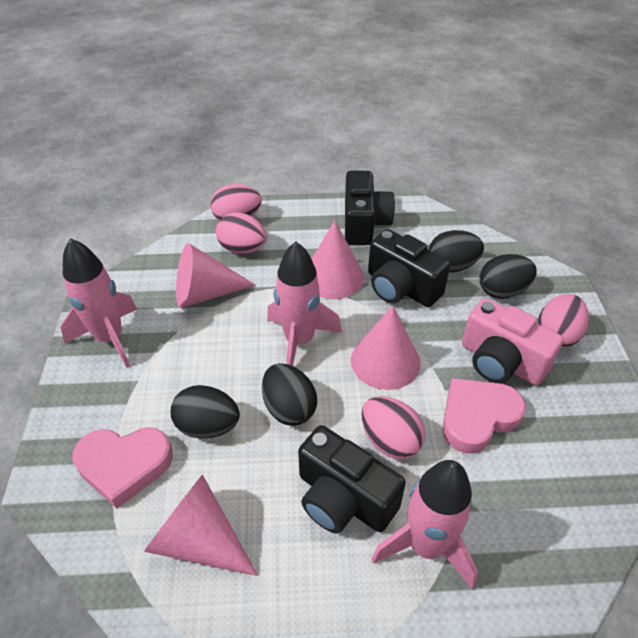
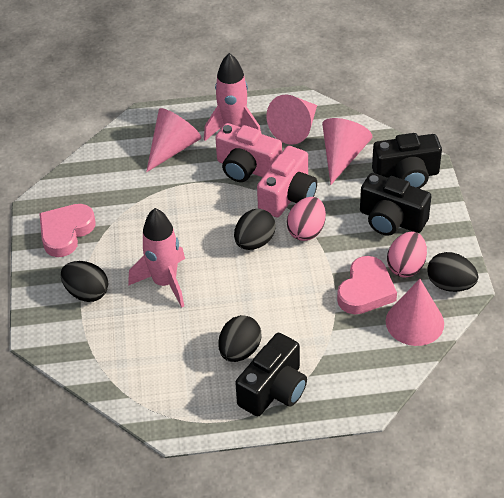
pink camera: 1 -> 2
pink egg: 4 -> 2
pink rocket: 3 -> 2

